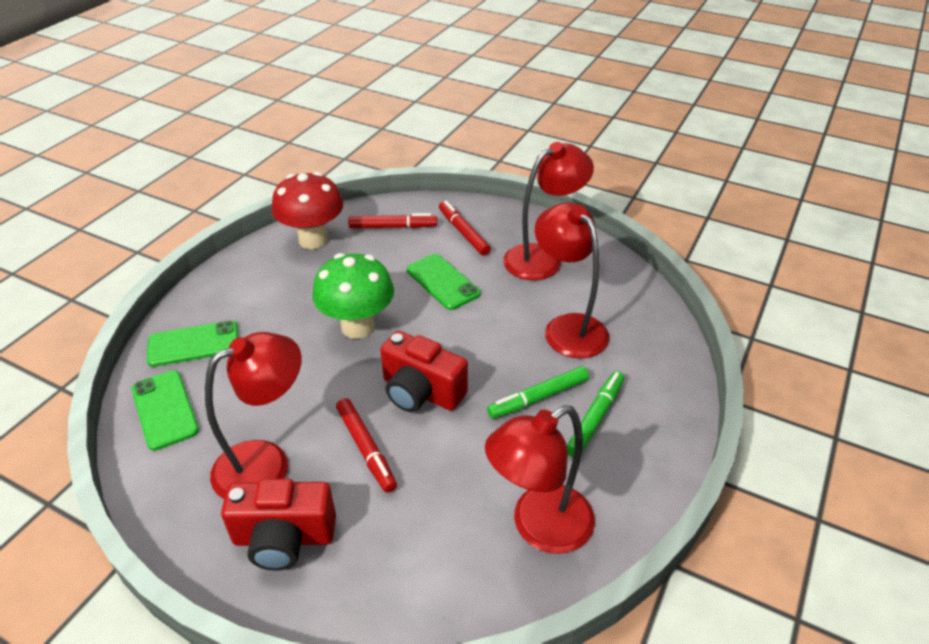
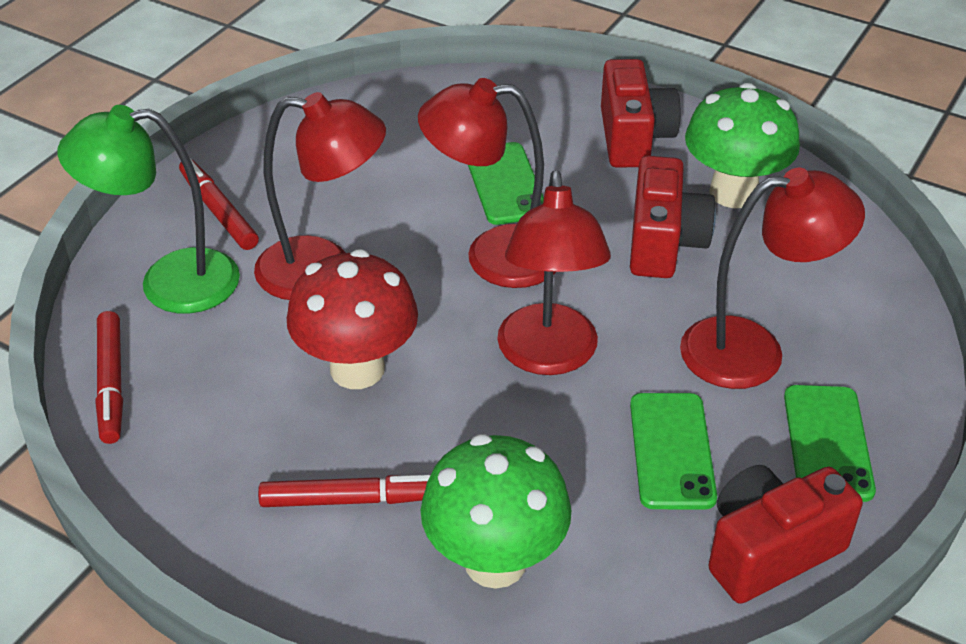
green lamp: 0 -> 1
green marker: 2 -> 0
green mushroom: 1 -> 2
red camera: 2 -> 3

